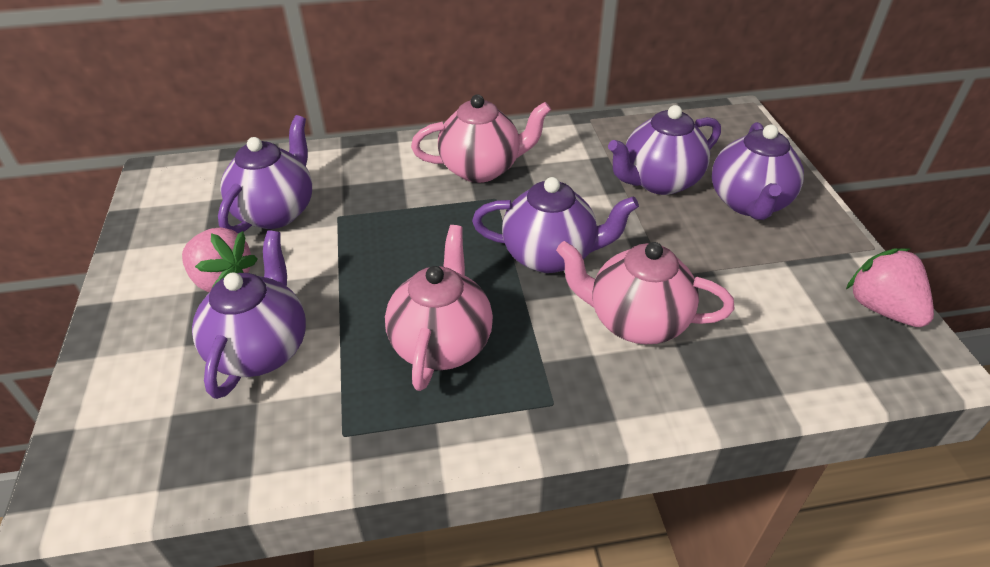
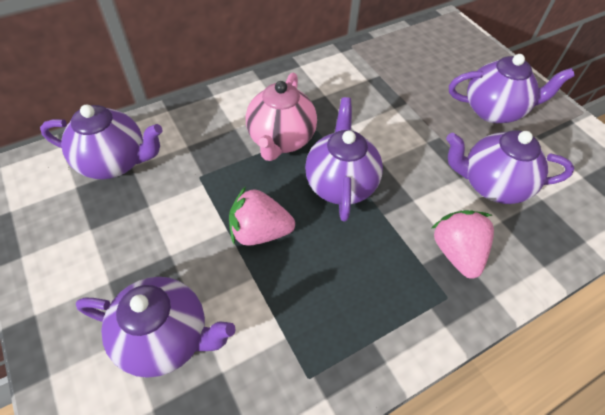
pink teapot: 3 -> 1

